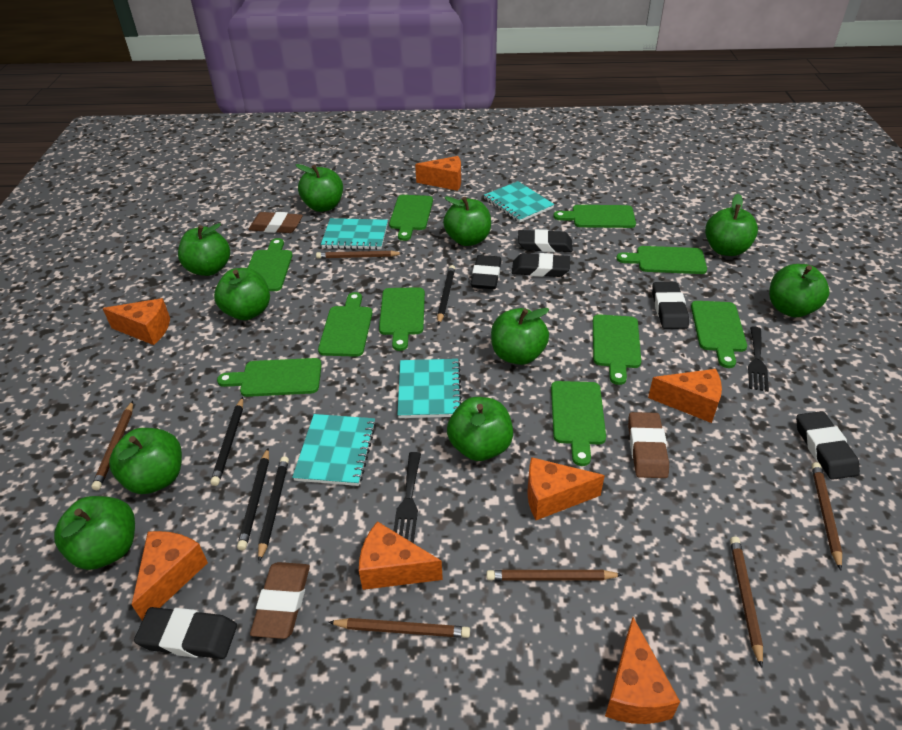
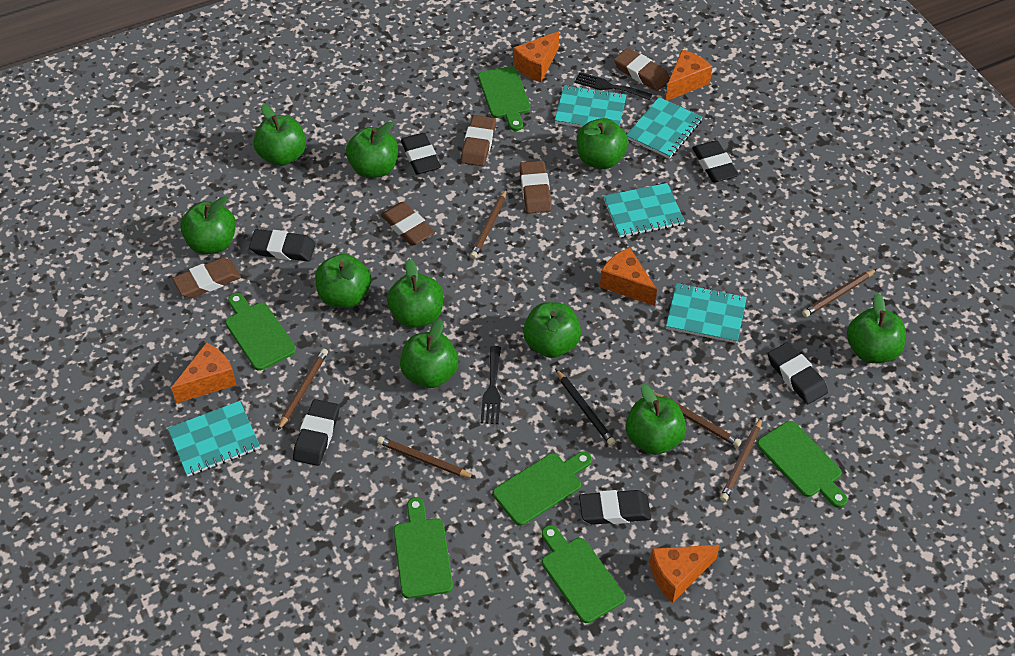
black pencil: 4 -> 1
brown eraser: 3 -> 5
green cutting board: 10 -> 6
orange cheese: 7 -> 5
turquoise notebook: 4 -> 5

